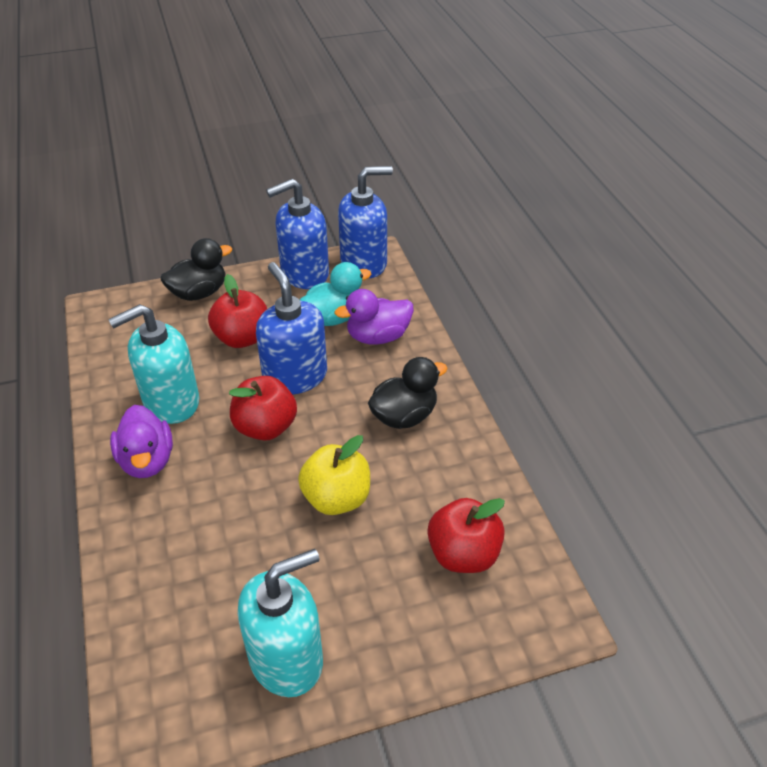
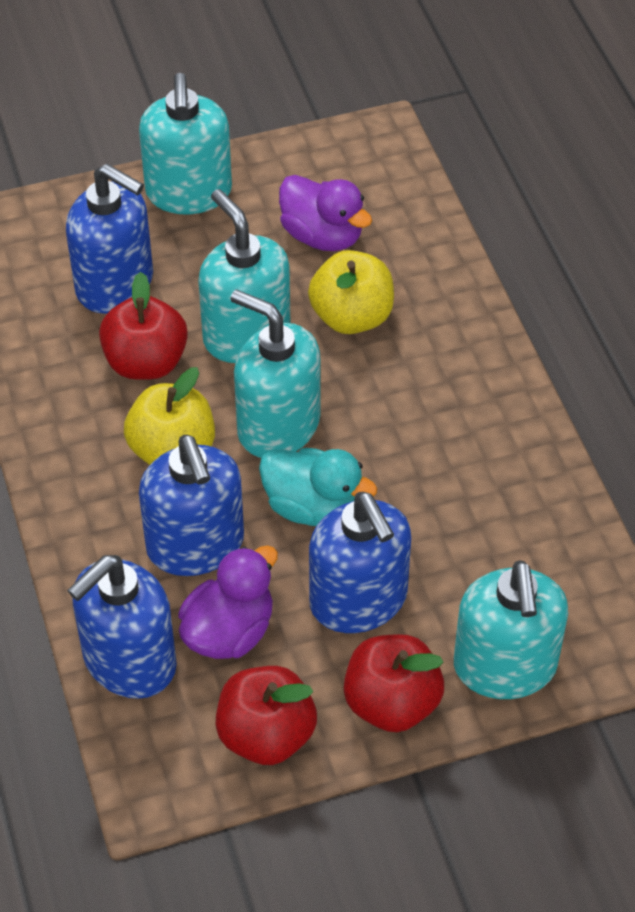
black duck: 2 -> 0
blue soap dispenser: 3 -> 4
turquoise soap dispenser: 2 -> 4
yellow apple: 1 -> 2

